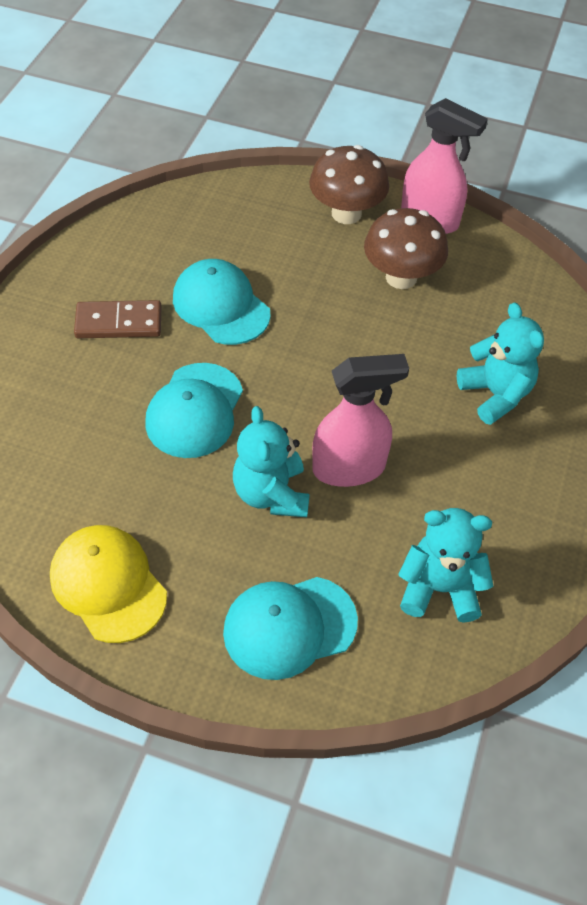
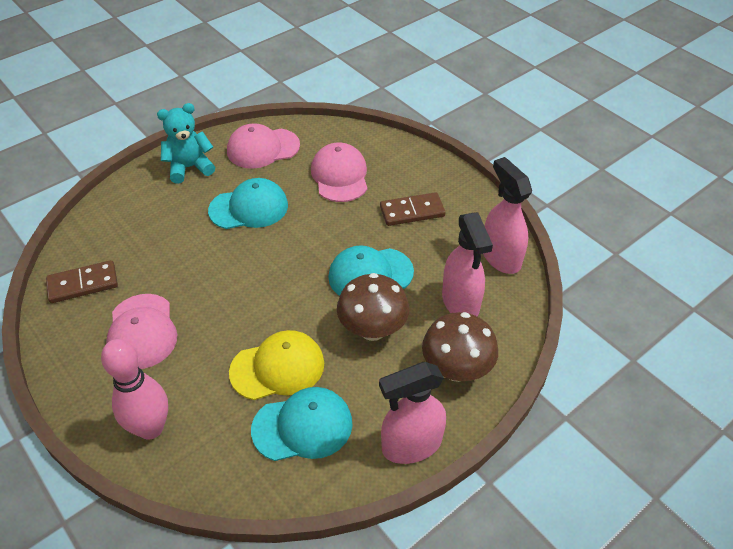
brown domino: 1 -> 2
pink bowling pin: 0 -> 1
pink cap: 0 -> 3
pink spray bottle: 2 -> 3
turquoise teddy bear: 3 -> 1

